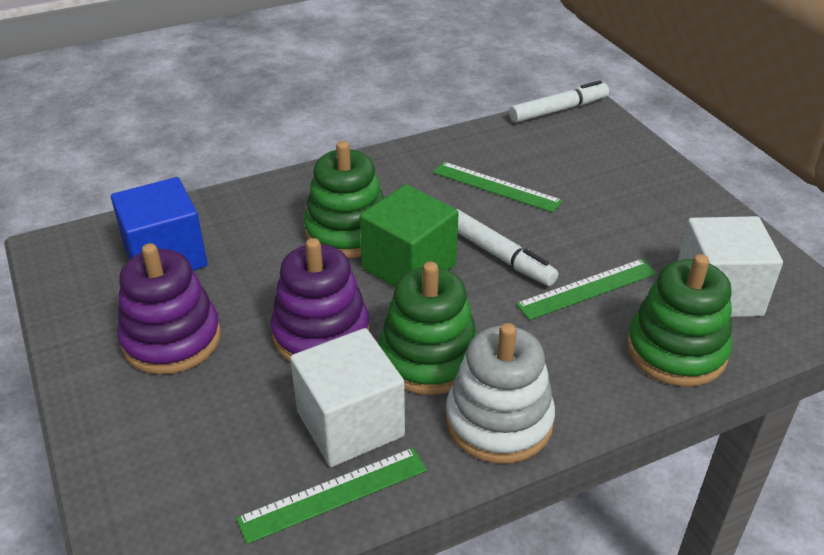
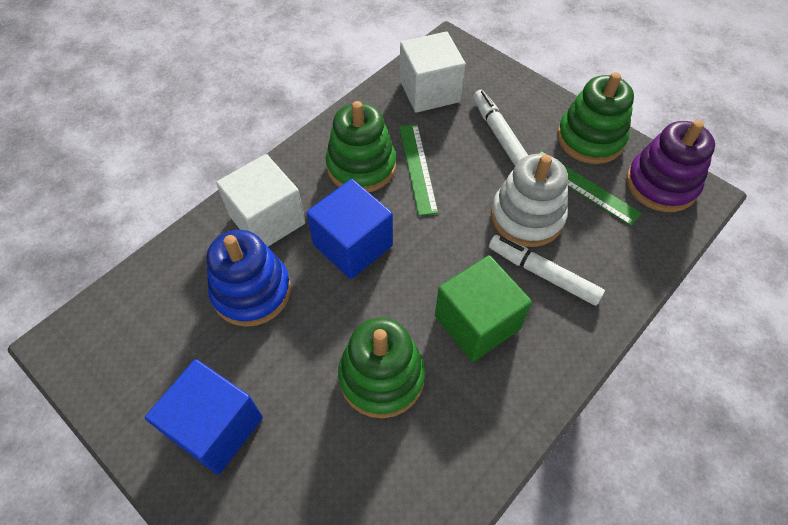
blue cube: 1 -> 2
blue stacking toy: 0 -> 1
green ruler: 3 -> 2
purple stacking toy: 2 -> 1

